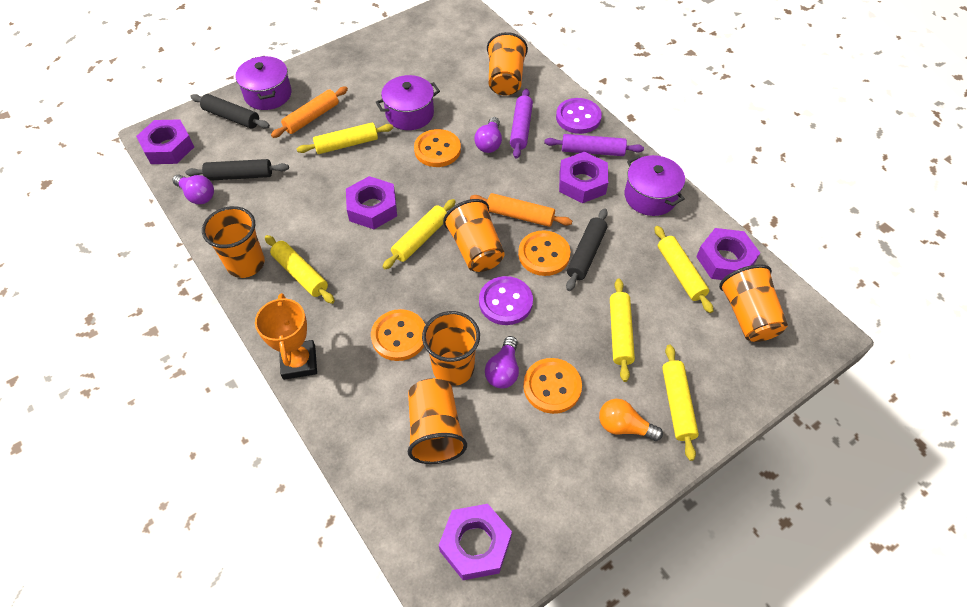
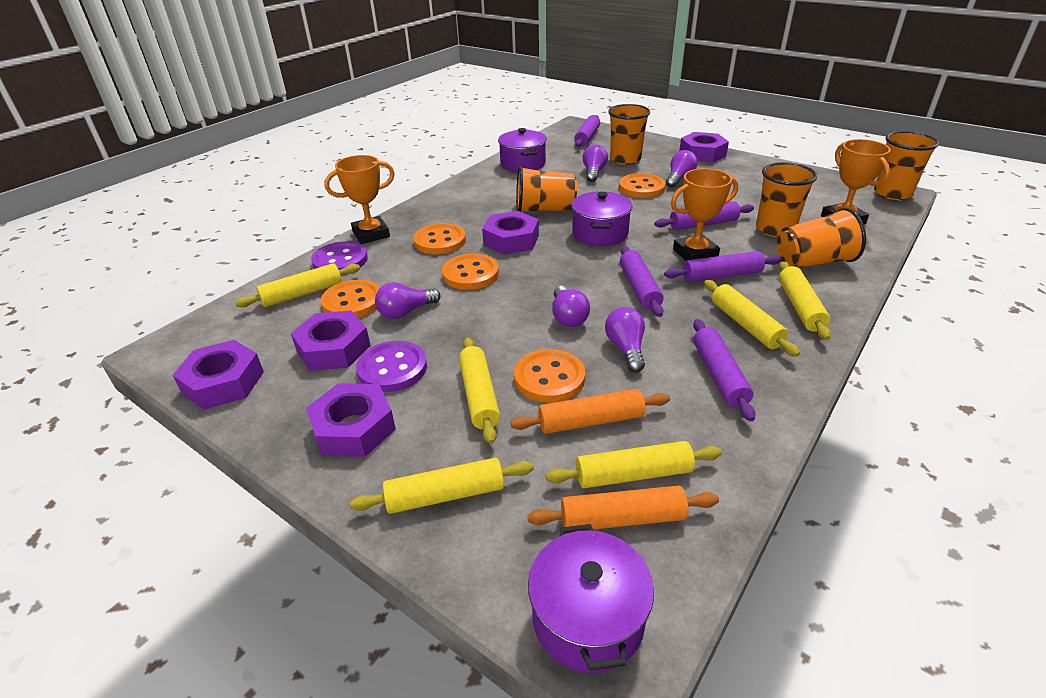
black rolling pin: 3 -> 0
orange button: 4 -> 5
orange cup: 6 -> 5
orange light bulb: 1 -> 0
orange trophy: 1 -> 3
purple light bulb: 3 -> 5
purple rolling pin: 2 -> 5

